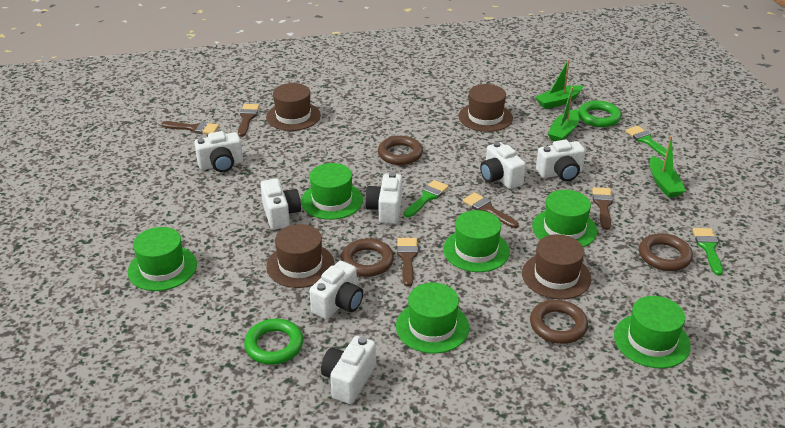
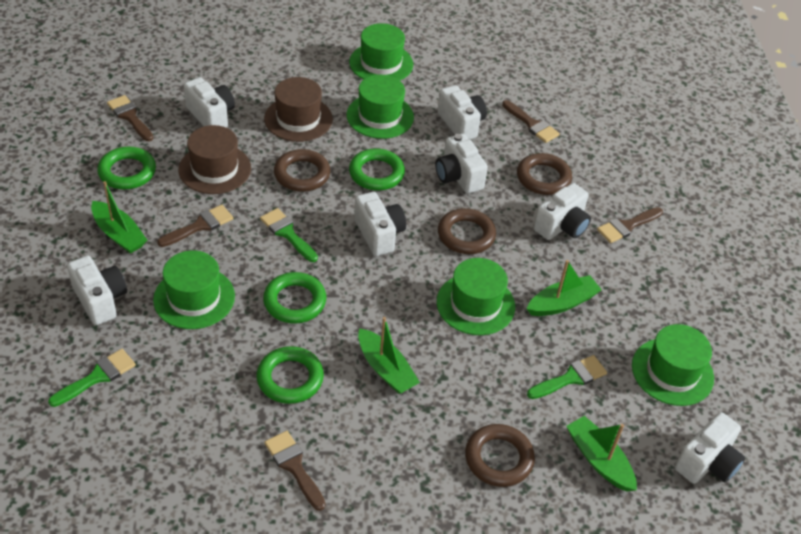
brown hat: 4 -> 2
green boat: 3 -> 4
green hat: 6 -> 5
green ring: 2 -> 4

